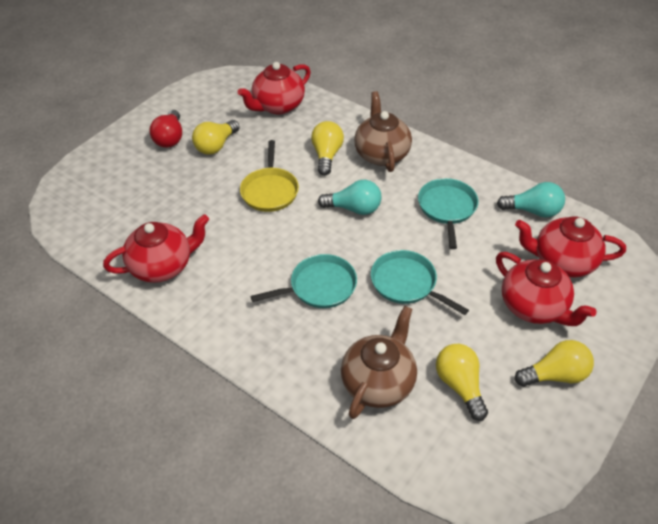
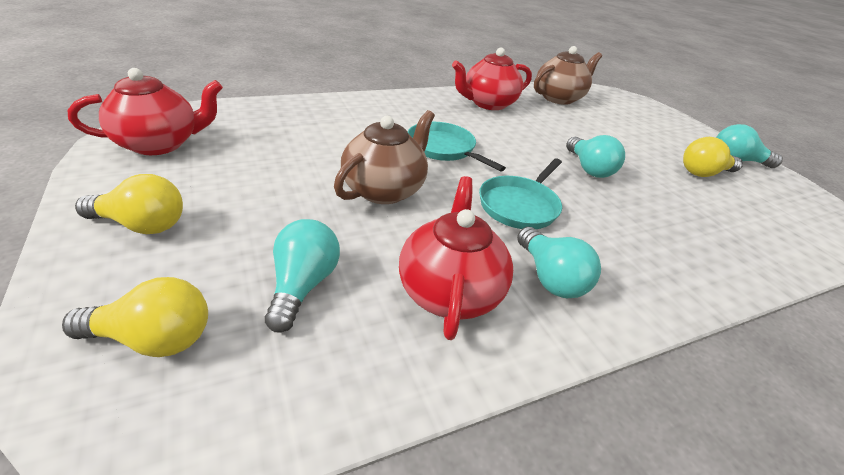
red light bulb: 1 -> 0
red teapot: 4 -> 3
turquoise light bulb: 2 -> 4
turquoise pan: 3 -> 2
yellow light bulb: 4 -> 3
yellow pan: 1 -> 0

